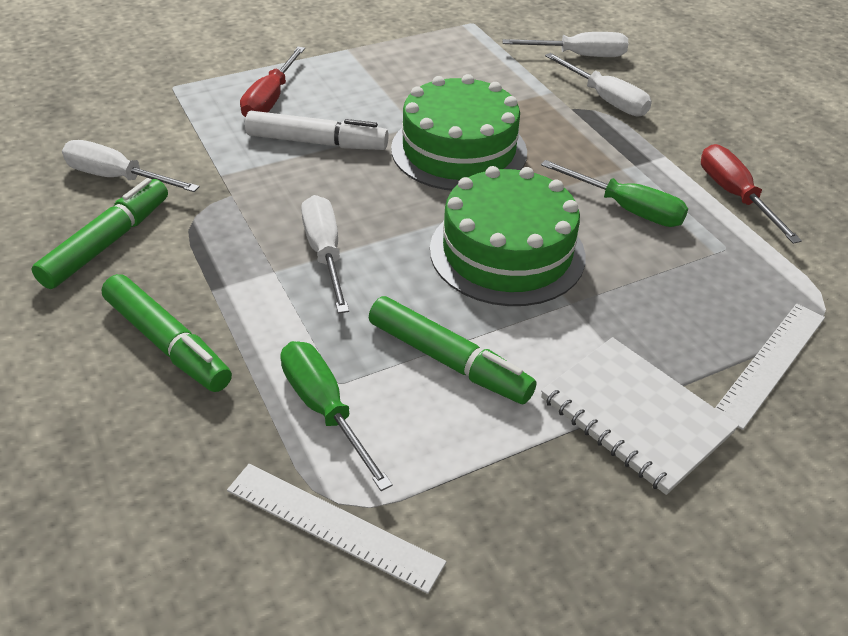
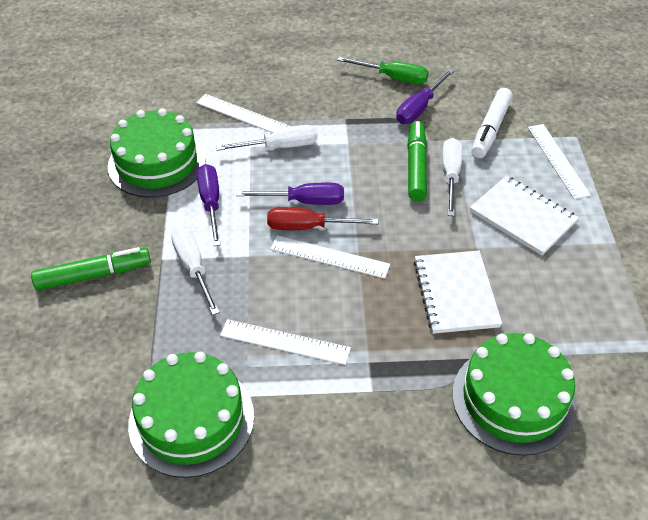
green cake: 2 -> 3
green marker: 3 -> 2
green screwdriver: 2 -> 1
purple screwdriver: 0 -> 3
red screwdriver: 2 -> 1
white notebook: 1 -> 2
white ruler: 2 -> 4
white screwdriver: 4 -> 3

